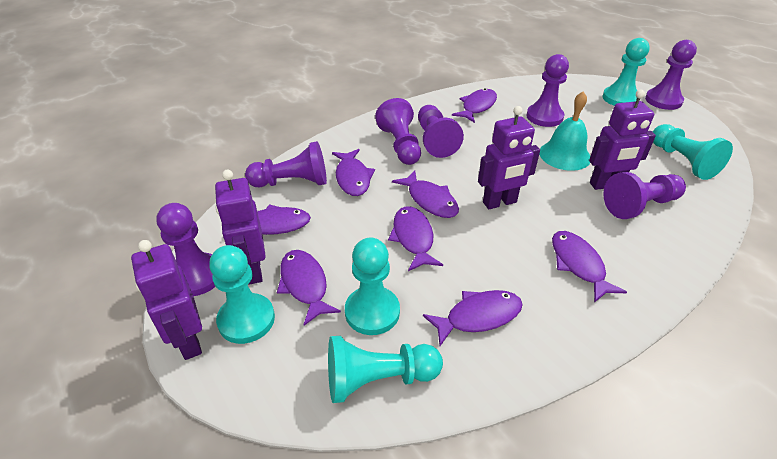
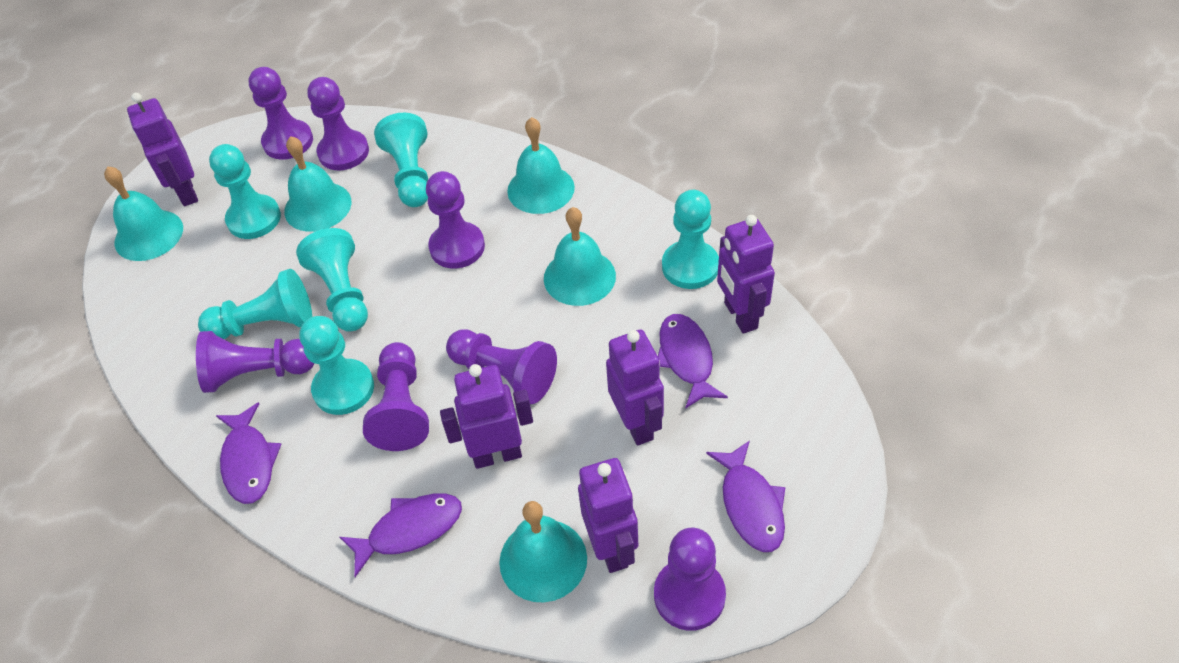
purple fish: 8 -> 4
purple robot: 4 -> 5
turquoise bell: 1 -> 5
turquoise pawn: 5 -> 6

